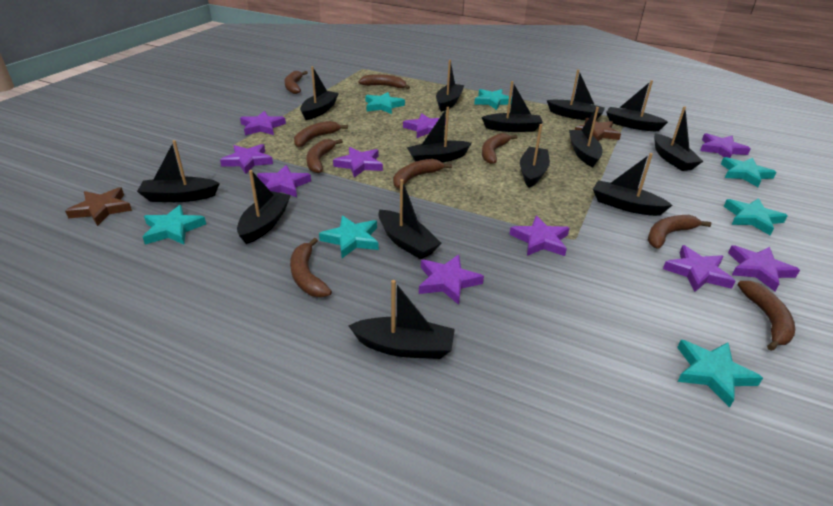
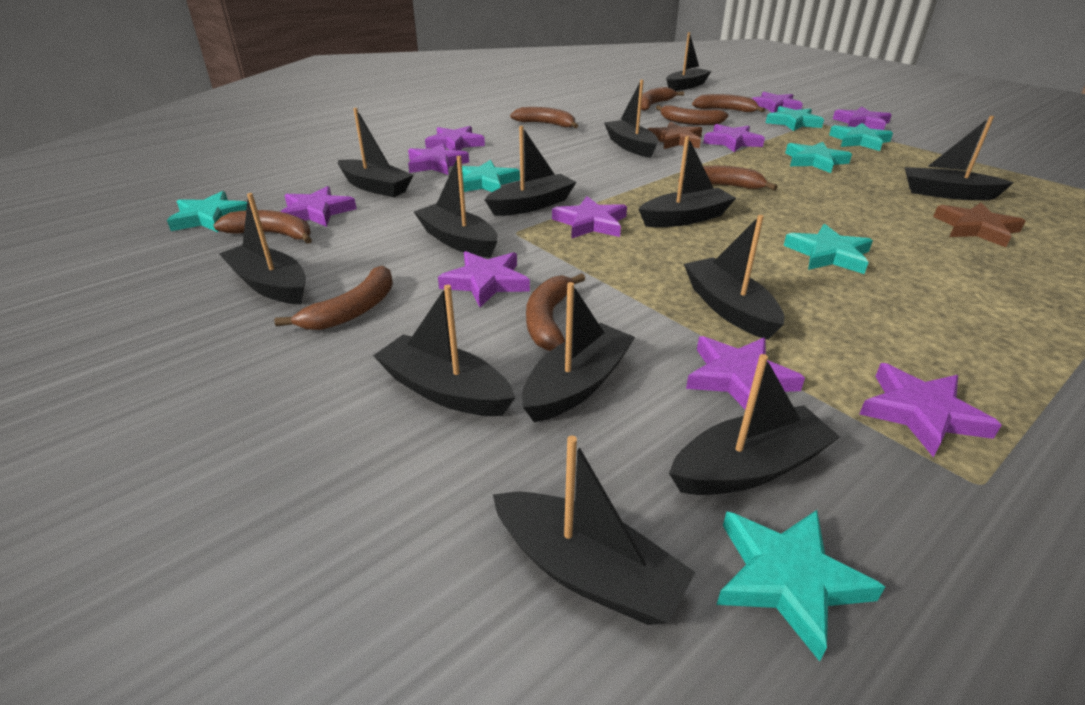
black boat: 14 -> 13
brown banana: 9 -> 8

